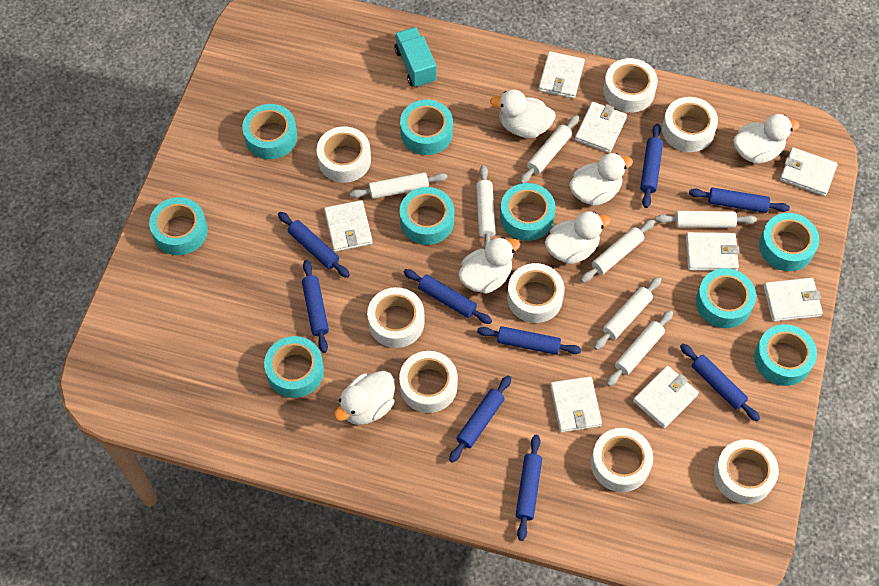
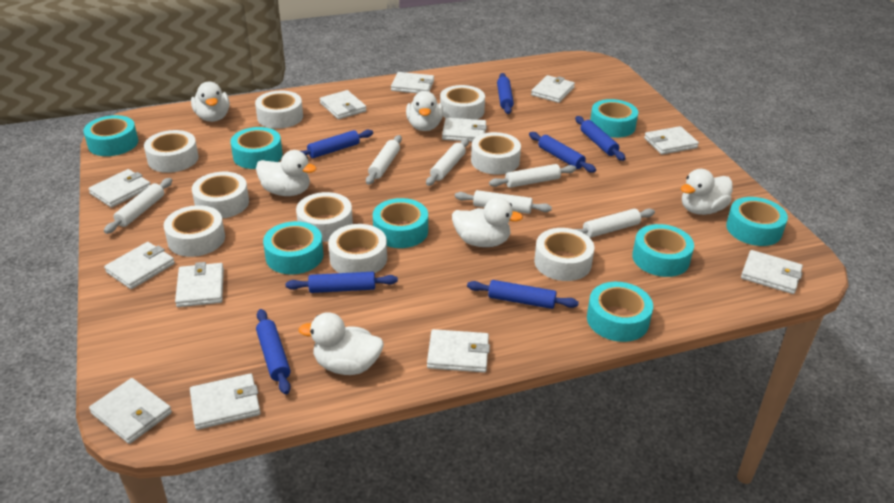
blue rolling pin: 9 -> 7
turquoise tape: 9 -> 8
turquoise truck: 1 -> 0
white rolling pin: 7 -> 6
white tape: 8 -> 9
white wallet: 8 -> 12

